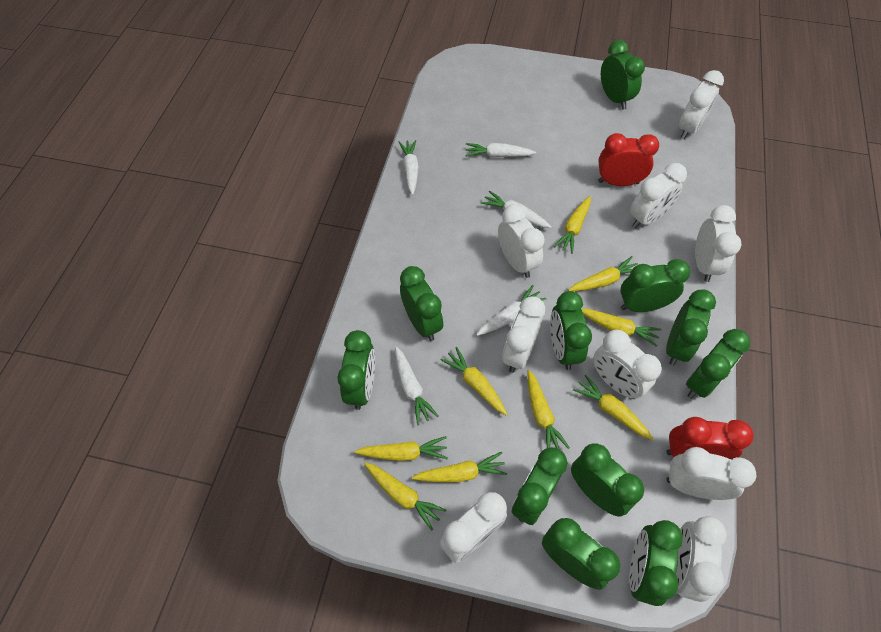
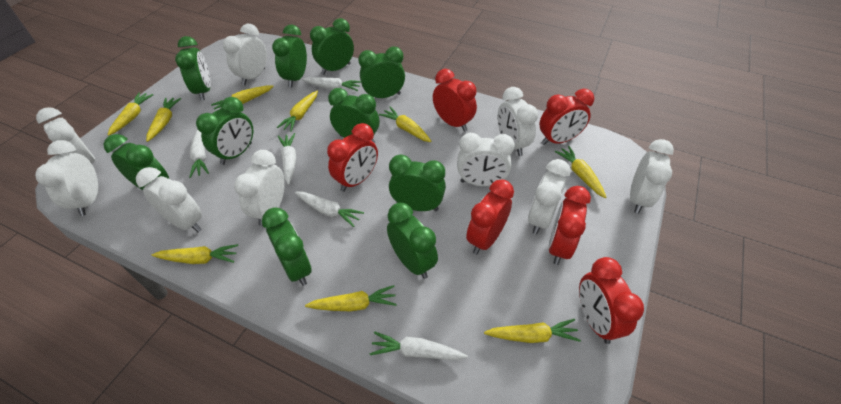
green clock: 11 -> 10
red clock: 2 -> 6

